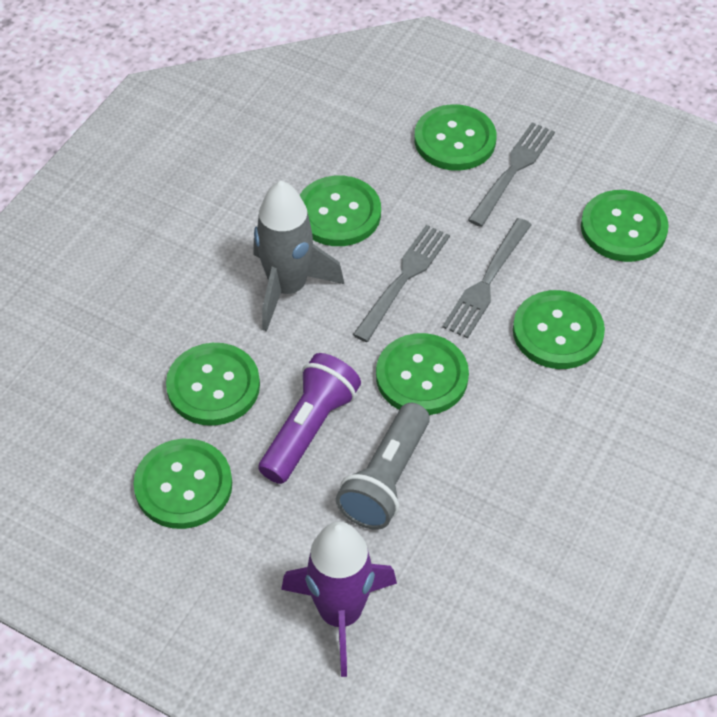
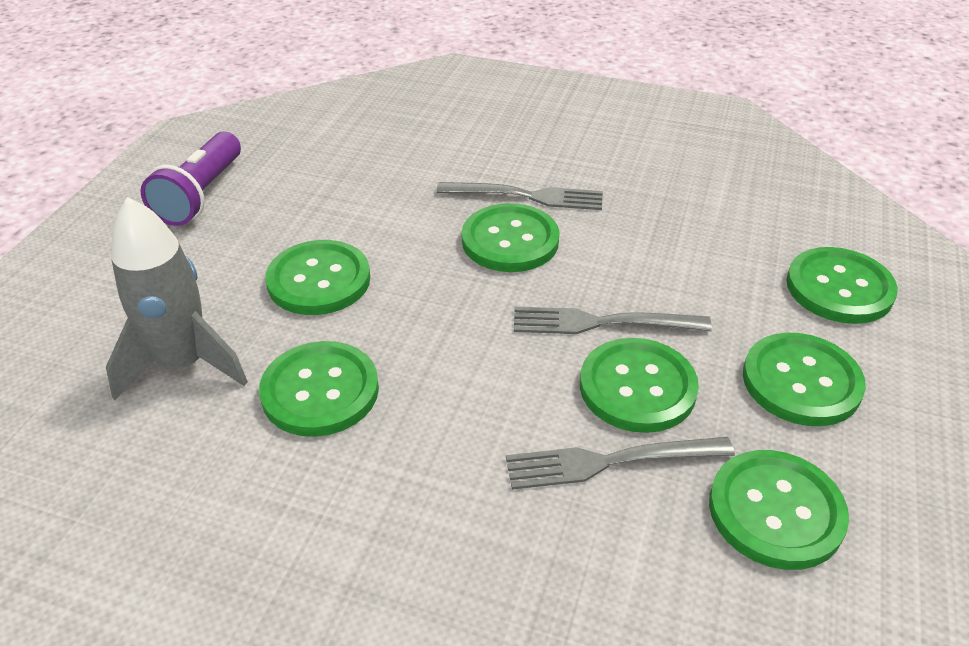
grey flashlight: 1 -> 0
purple rocket: 1 -> 0

